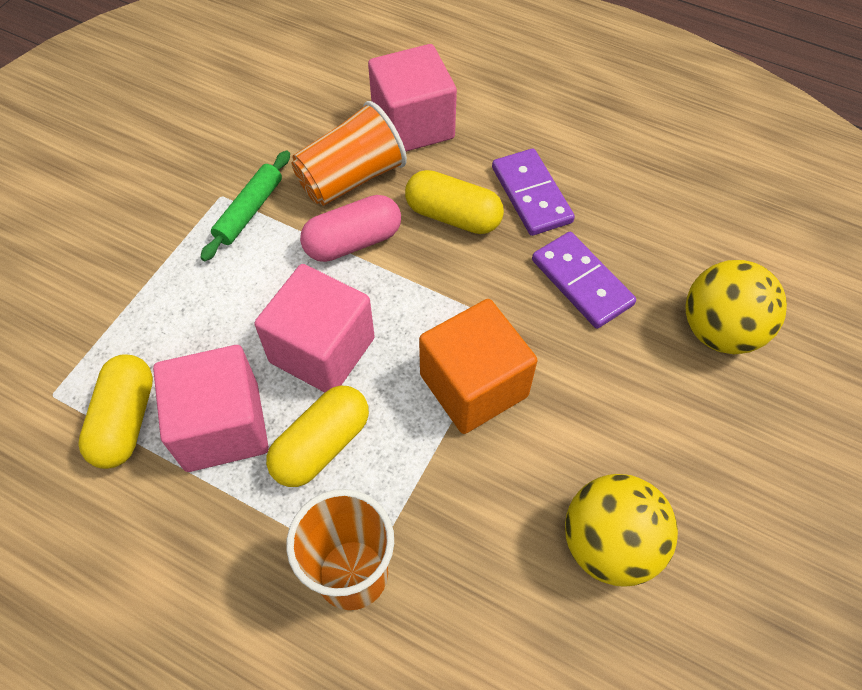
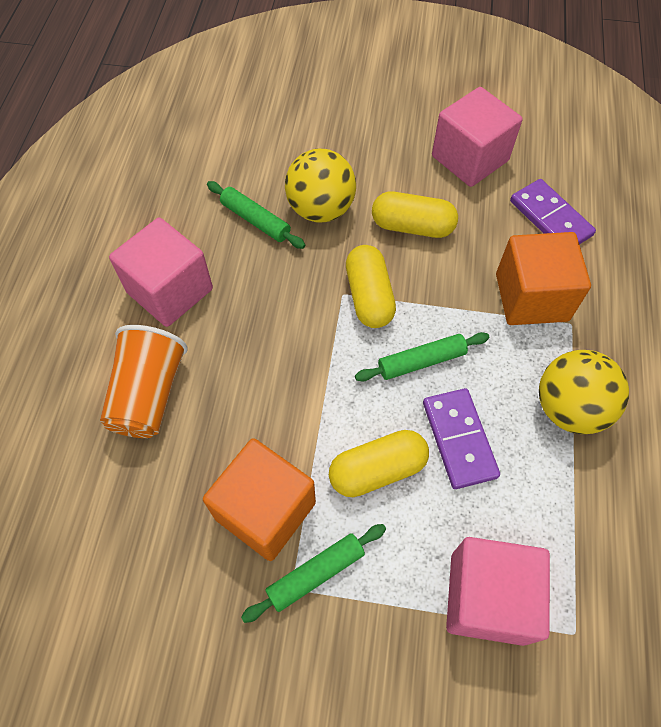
green rolling pin: 1 -> 3
orange cube: 1 -> 2
orange cup: 2 -> 1
pink capsule: 1 -> 0

